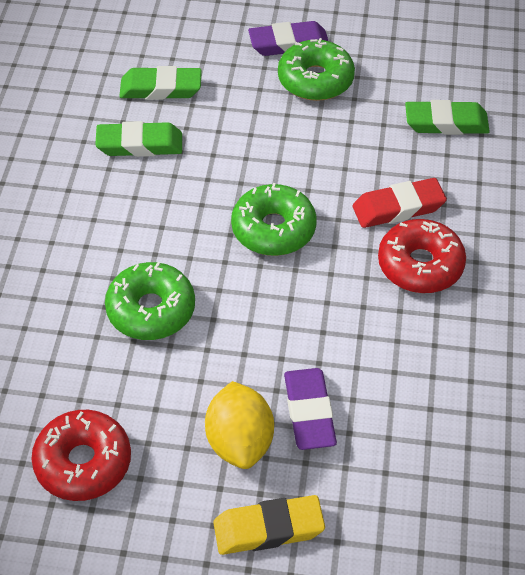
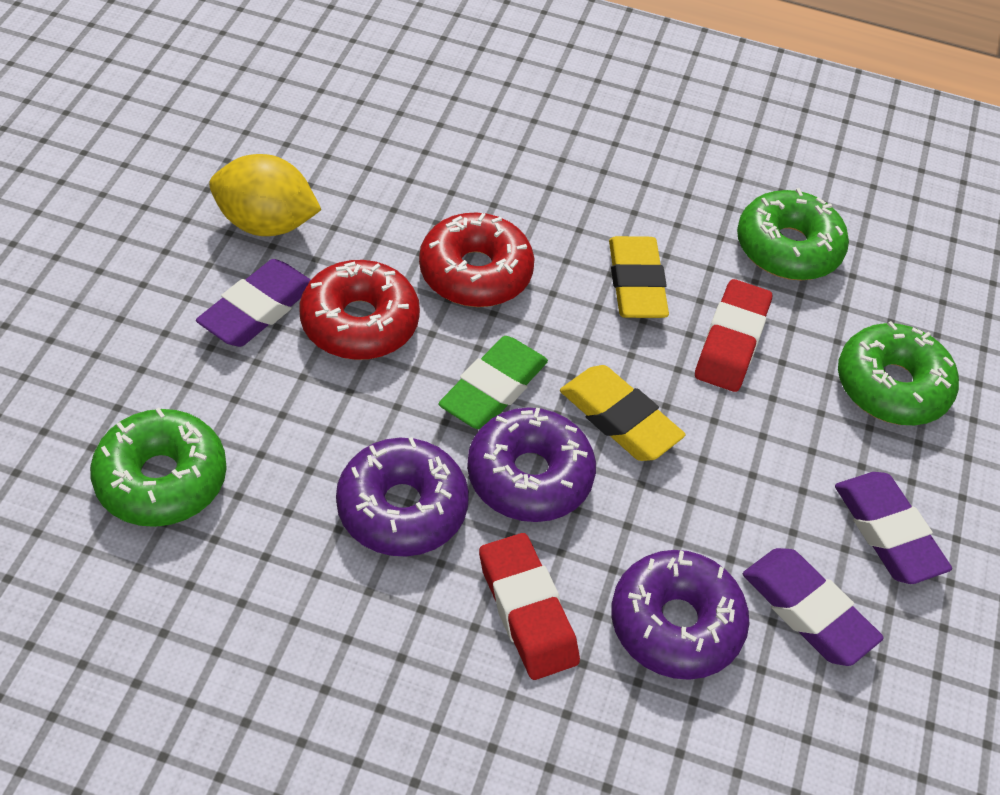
green eraser: 3 -> 1
purple donut: 0 -> 3
purple eraser: 2 -> 3
red eraser: 1 -> 2
yellow eraser: 1 -> 2

